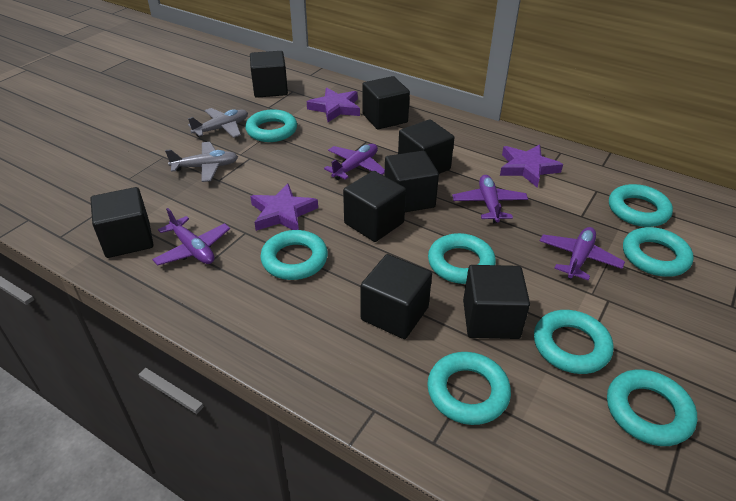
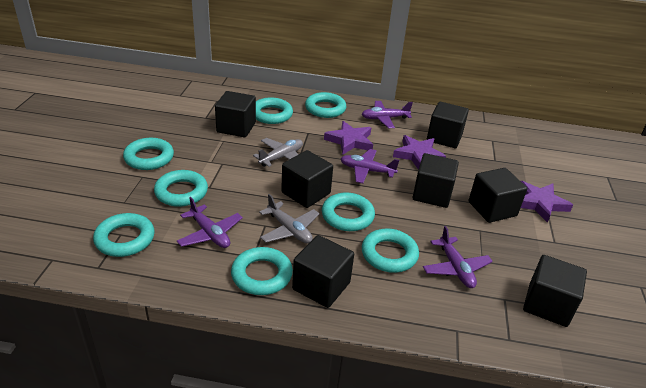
black cube: 8 -> 7

